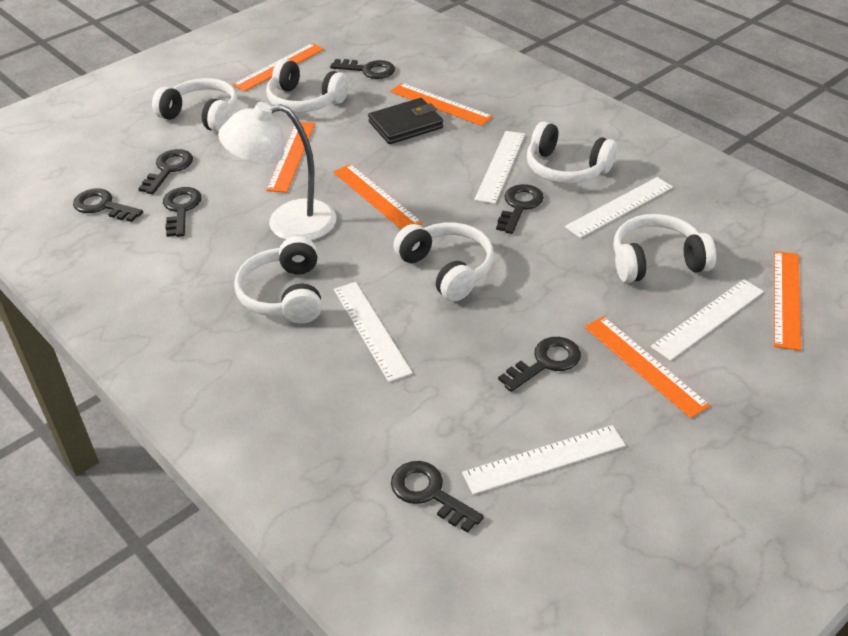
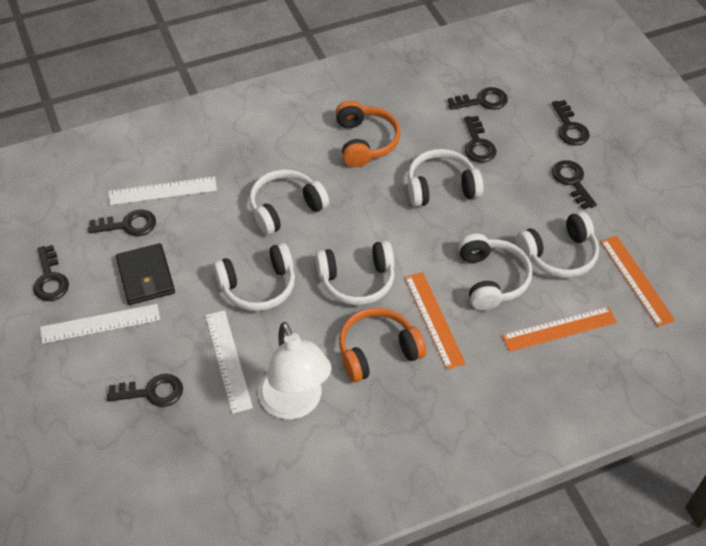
orange headphones: 0 -> 2
orange ruler: 6 -> 3
white ruler: 5 -> 3

